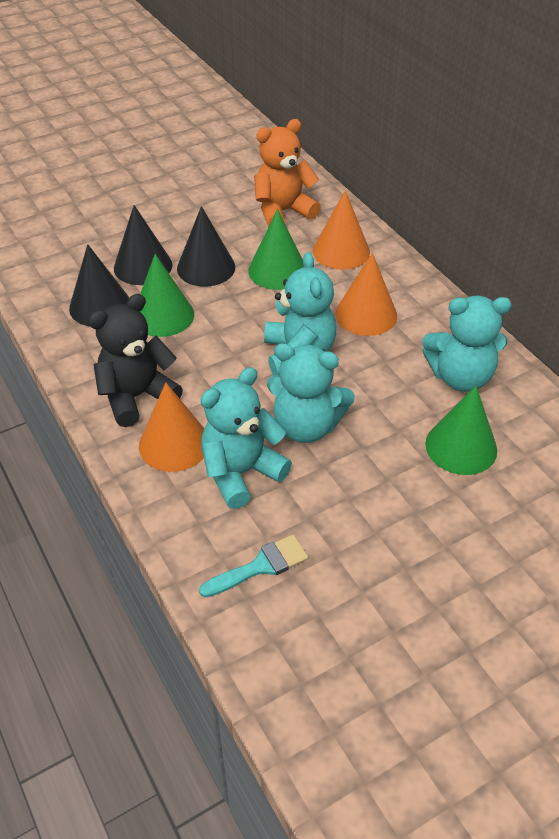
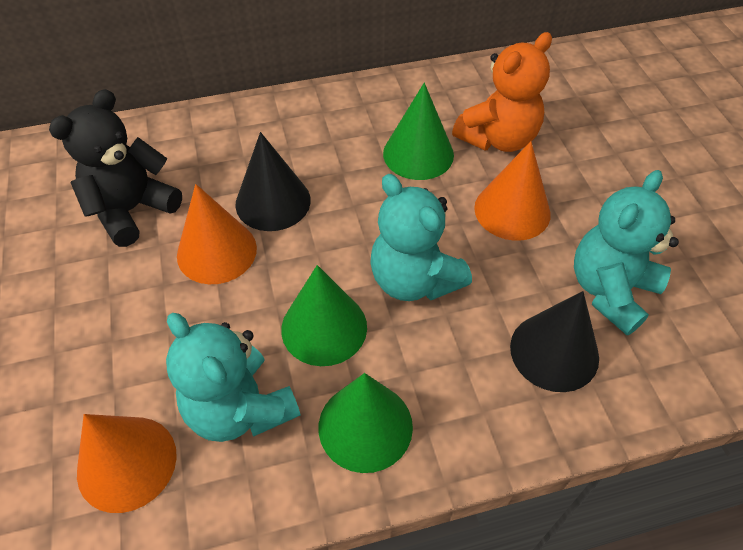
black cone: 3 -> 2
turquoise brush: 1 -> 0
turquoise teddy bear: 4 -> 3

